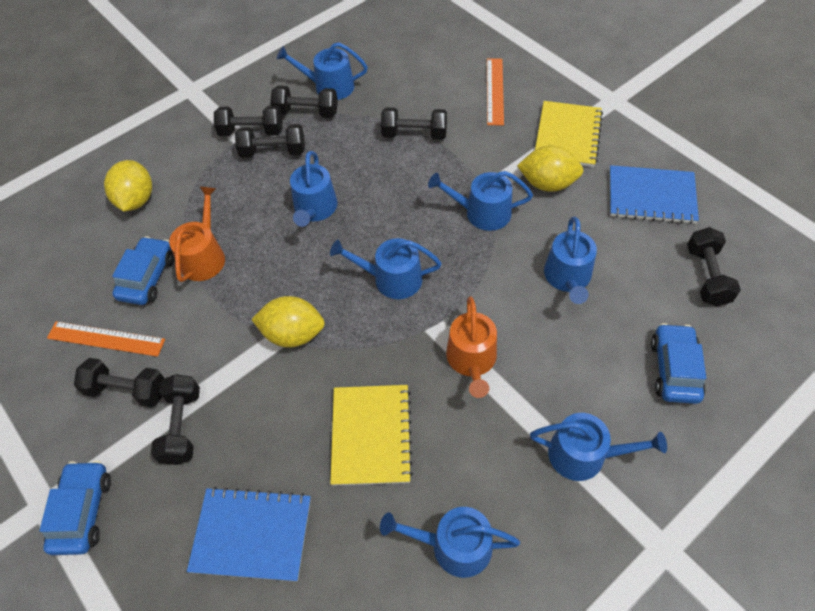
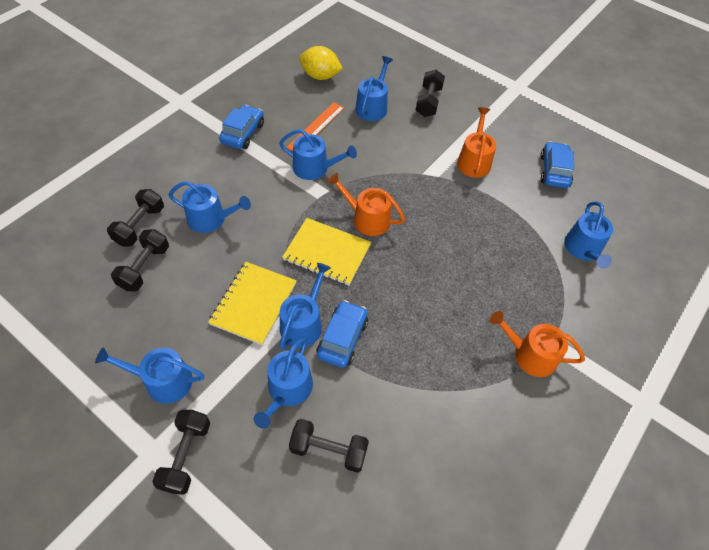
black dumbbell: 7 -> 5
blue notebook: 2 -> 0
orange ruler: 2 -> 1
orange watering can: 2 -> 3
yellow lemon: 3 -> 1

